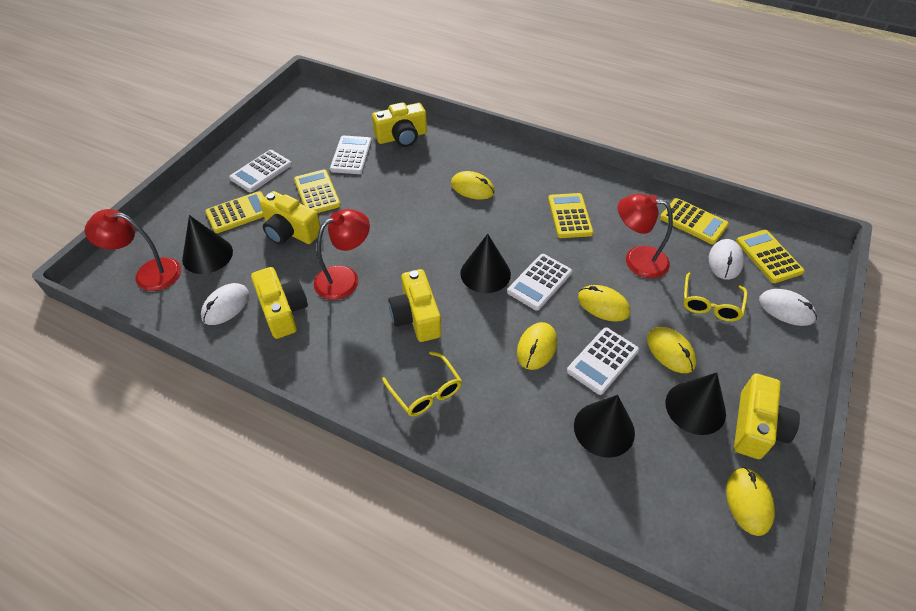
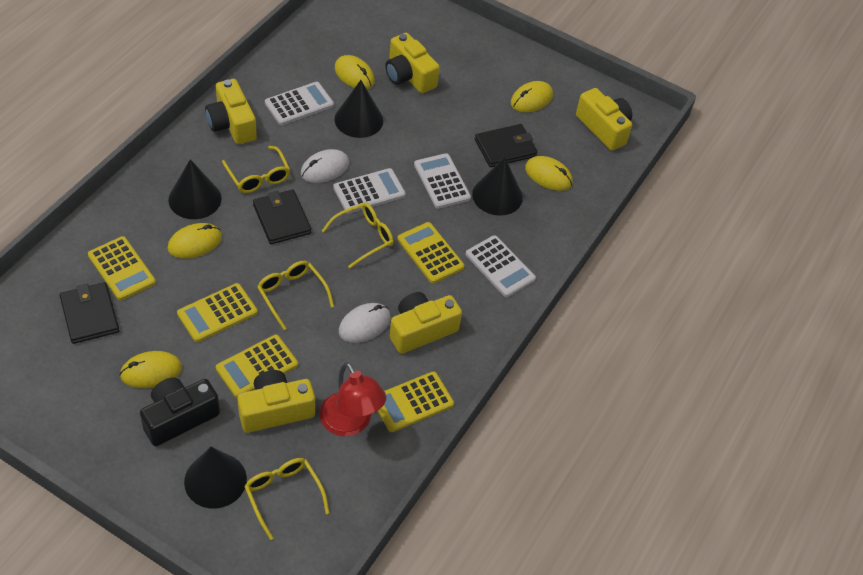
black camera: 0 -> 1
black wallet: 0 -> 3
red lamp: 3 -> 1
white mouse: 3 -> 2
yellow glasses: 2 -> 4

